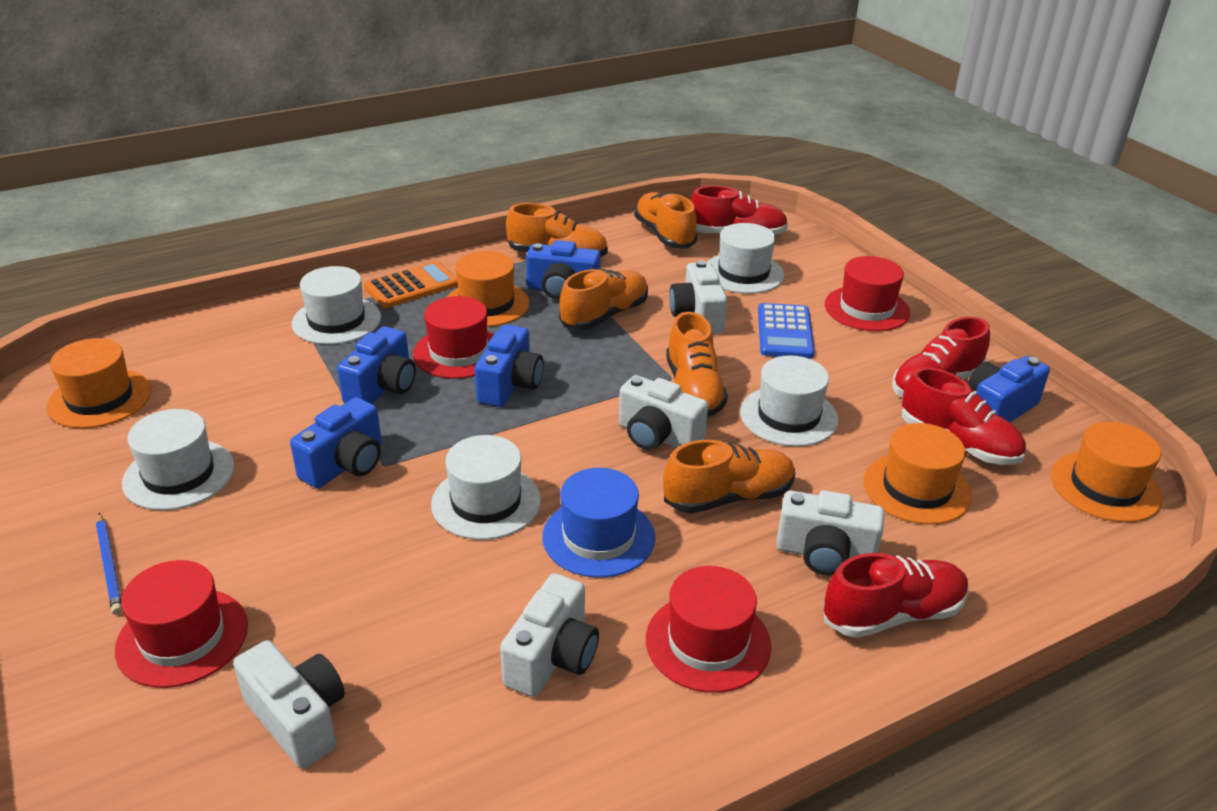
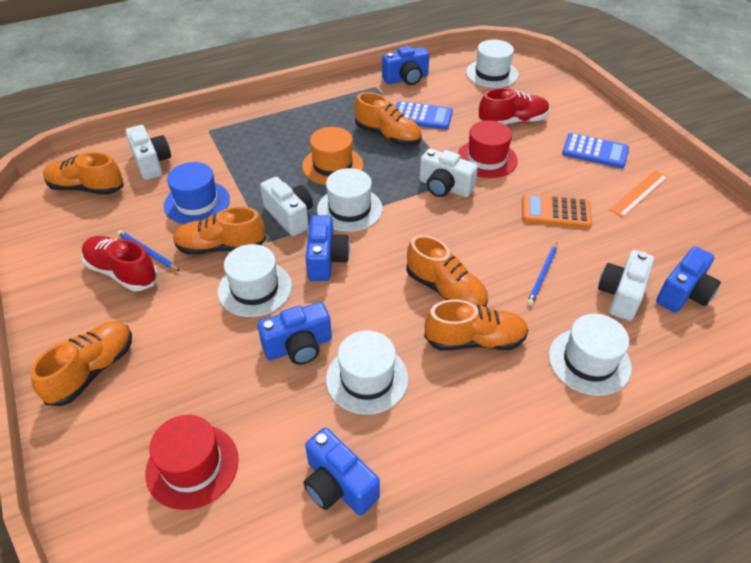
blue calculator: 1 -> 2
blue pencil: 1 -> 2
orange hat: 4 -> 1
orange ruler: 0 -> 1
orange shoe: 5 -> 6
red hat: 4 -> 2
red shoe: 4 -> 2
white camera: 5 -> 4

